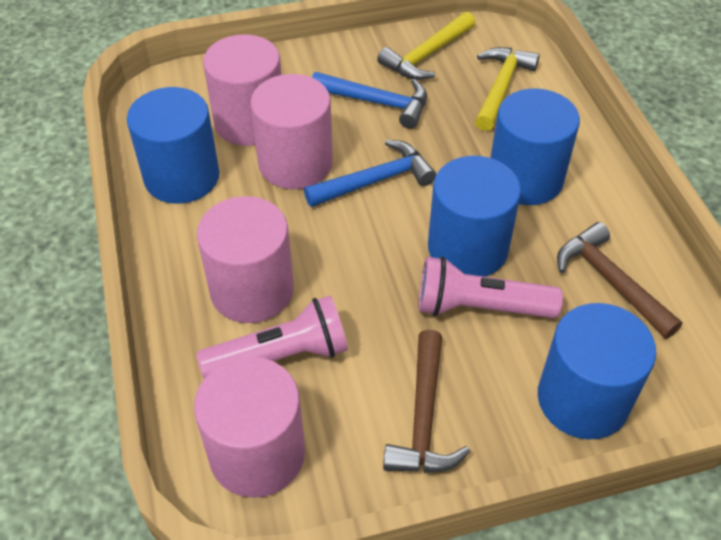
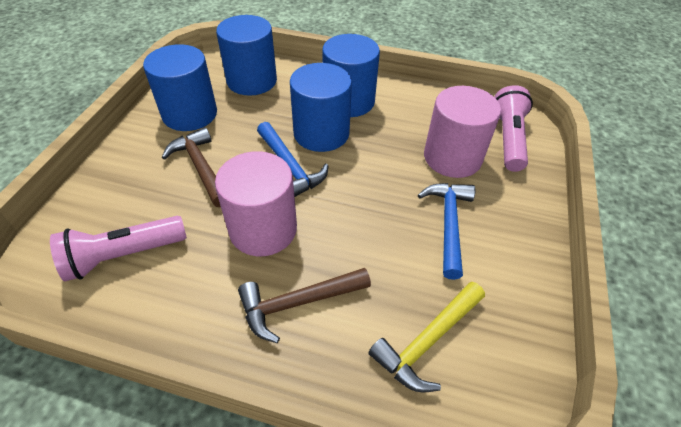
pink cylinder: 4 -> 2
yellow hammer: 2 -> 1

